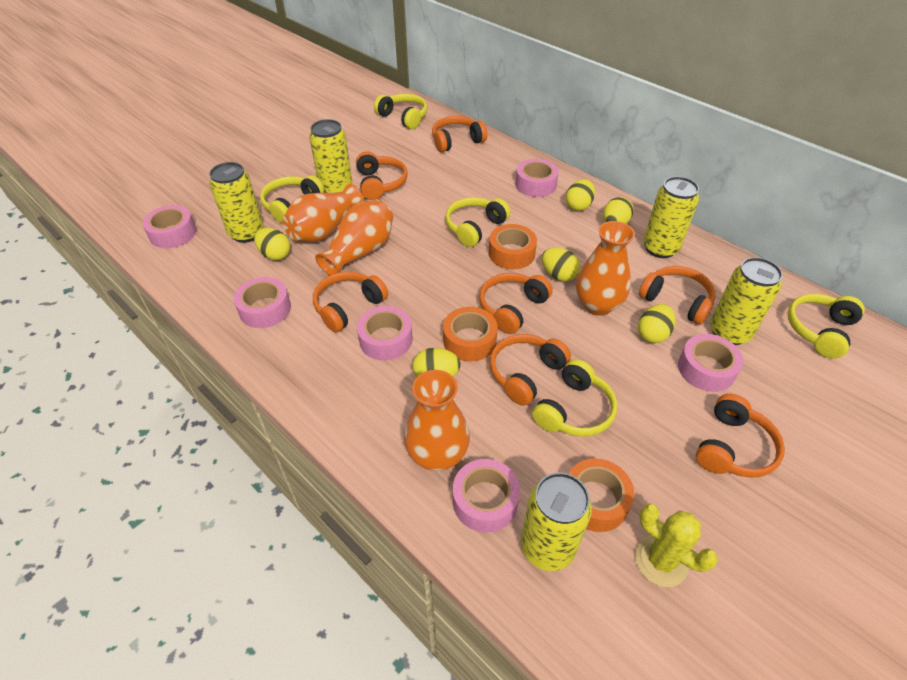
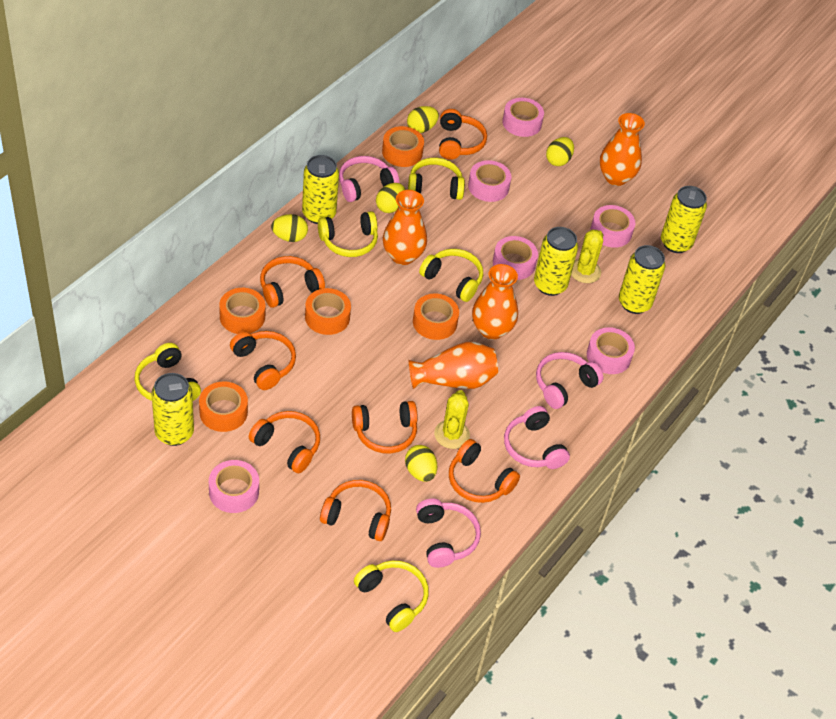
orange tape: 3 -> 5
pink headphones: 0 -> 4
yellow cactus: 1 -> 2
yellow egg: 6 -> 5

